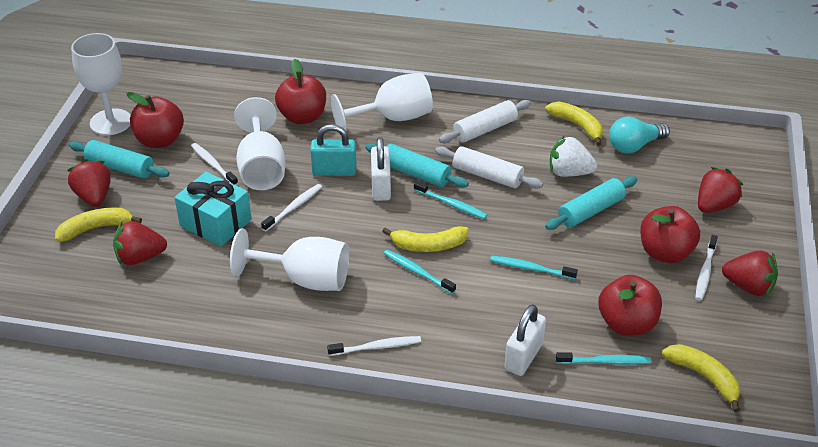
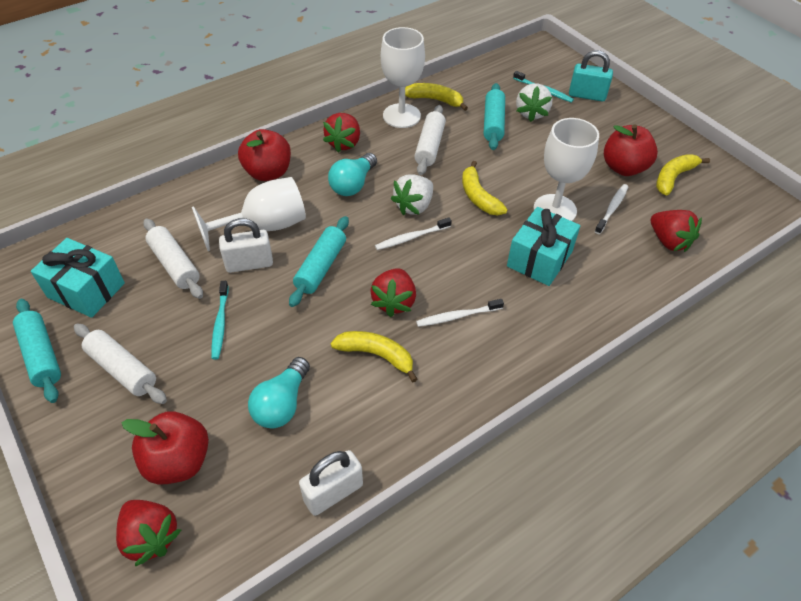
red apple: 4 -> 3
turquoise gift: 1 -> 2
turquoise light bulb: 1 -> 2
turquoise toothbrush: 4 -> 2
white goblet: 4 -> 3
white rolling pin: 2 -> 3
white strawberry: 1 -> 2
white toothbrush: 4 -> 3

